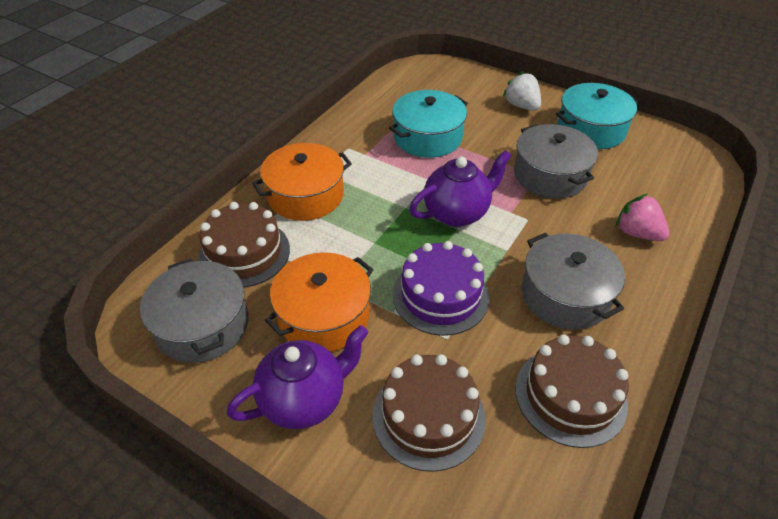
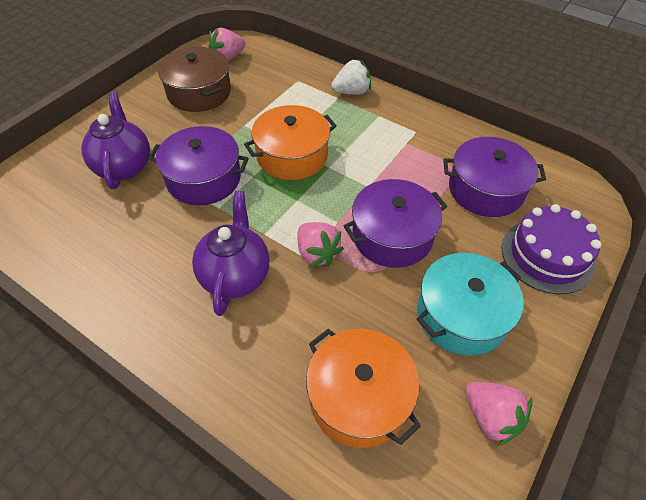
brown cake: 3 -> 0
brown pot: 0 -> 1
grey pot: 3 -> 0
pink strawberry: 1 -> 3
purple pot: 0 -> 3
turquoise pot: 2 -> 1

